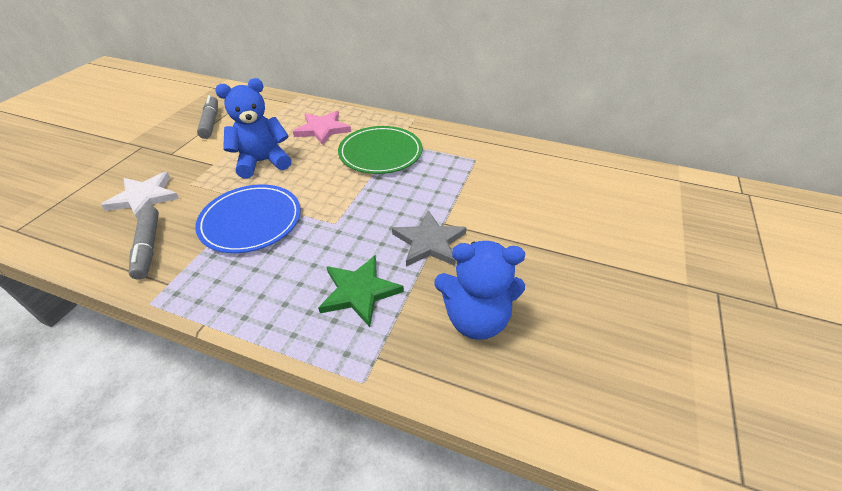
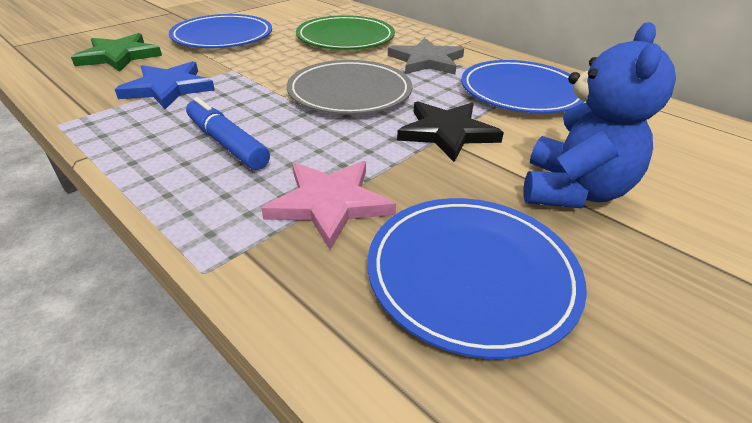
black star: 0 -> 1
blue marker: 0 -> 1
blue plate: 1 -> 3
blue star: 0 -> 1
blue teddy bear: 2 -> 1
grey marker: 2 -> 0
grey plate: 0 -> 1
white star: 1 -> 0

